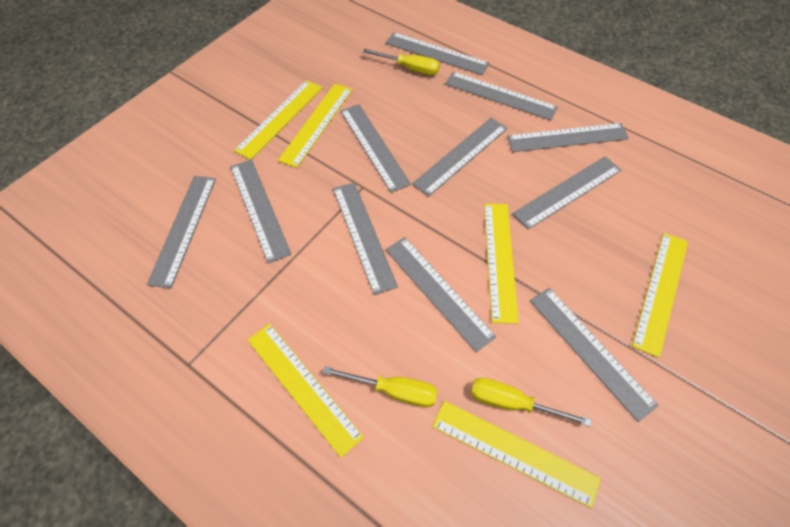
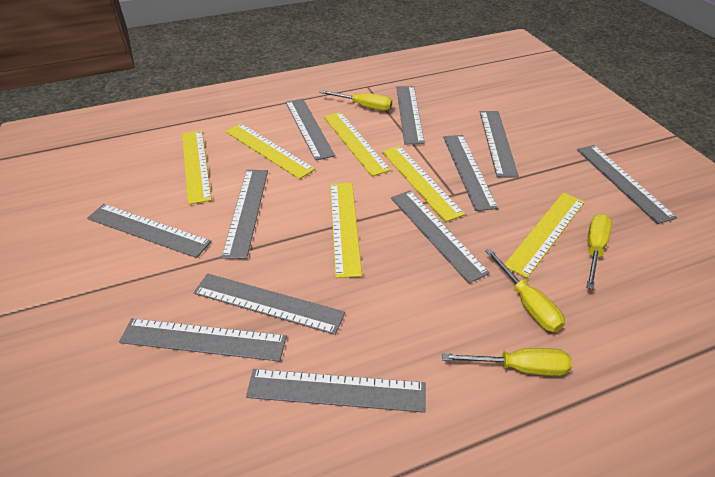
yellow screwdriver: 3 -> 4

